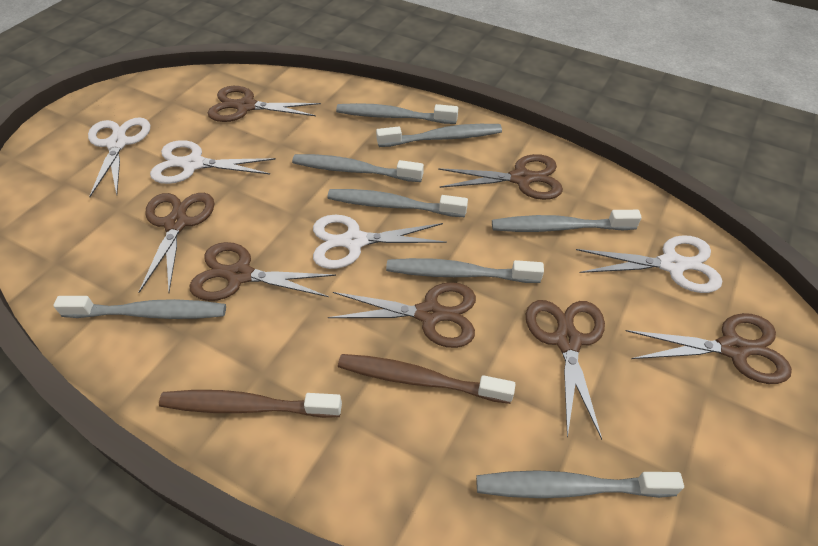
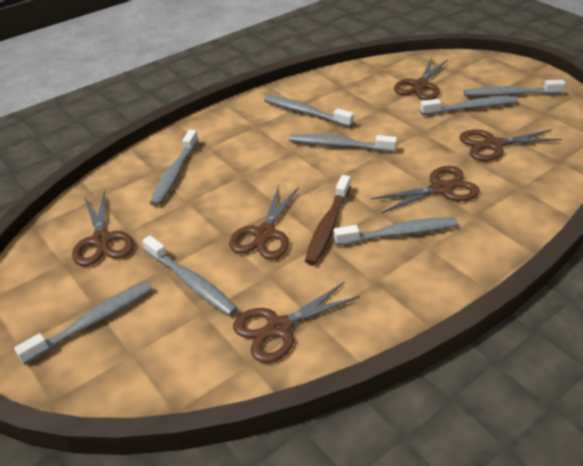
brown scissors: 7 -> 6
brown toothbrush: 2 -> 1
white scissors: 4 -> 0

